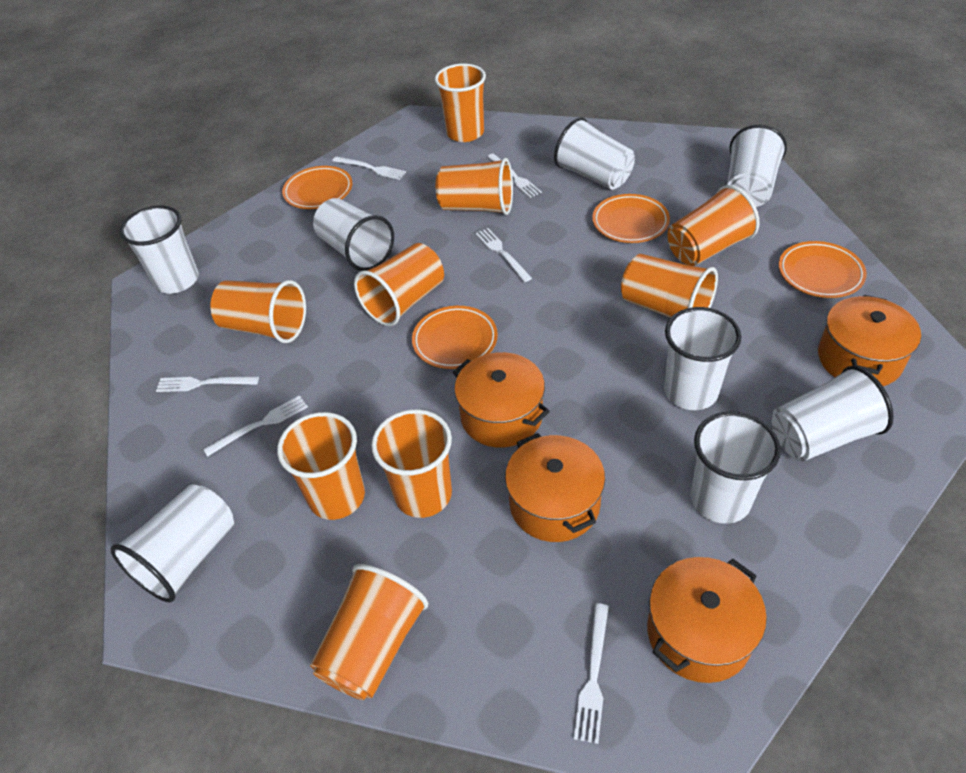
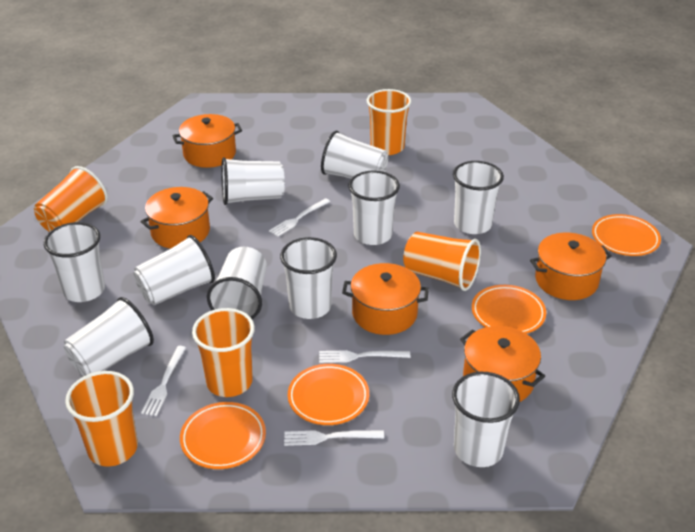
orange cup: 9 -> 5
orange pot: 4 -> 5
white cup: 8 -> 10
white fork: 6 -> 4

